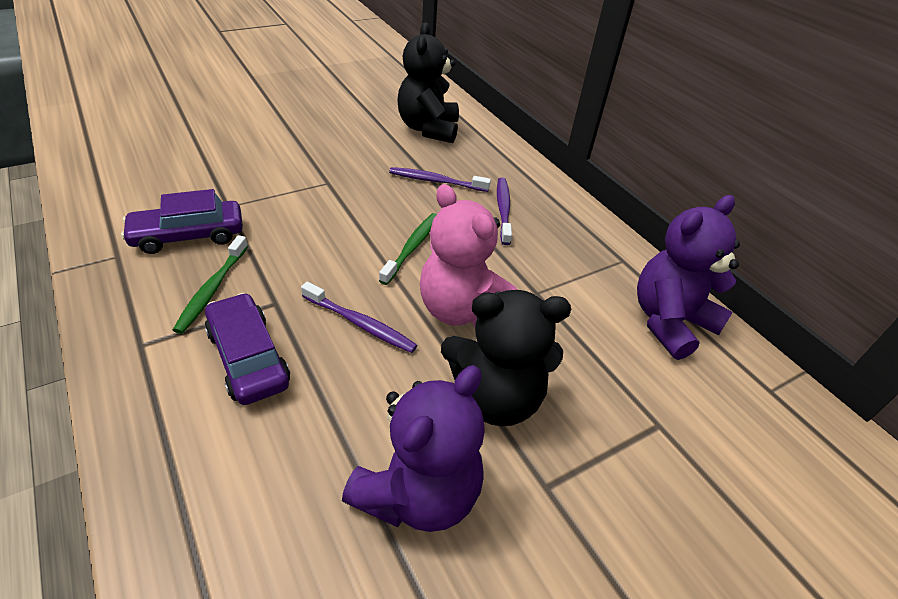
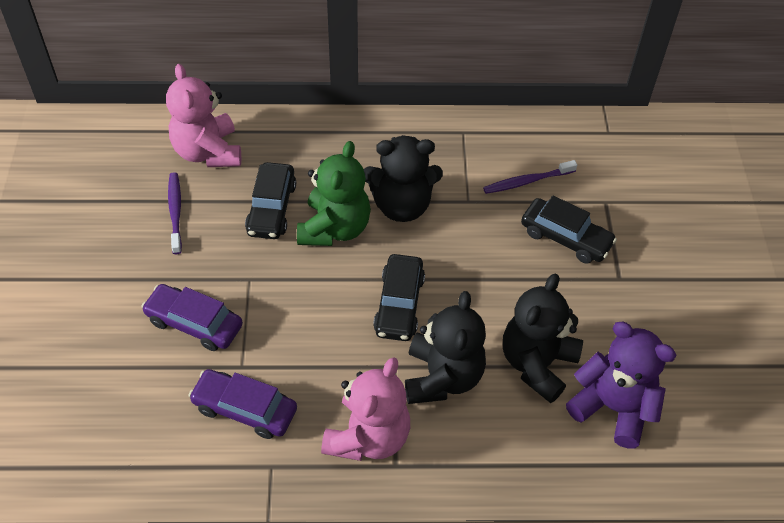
black car: 0 -> 3
black teddy bear: 2 -> 3
green teddy bear: 0 -> 1
green toothbrush: 2 -> 0
pink teddy bear: 1 -> 2
purple teddy bear: 2 -> 1
purple toothbrush: 3 -> 2

